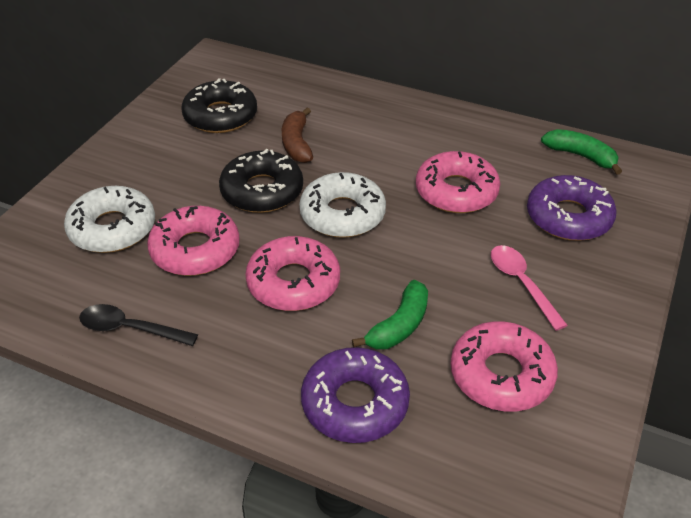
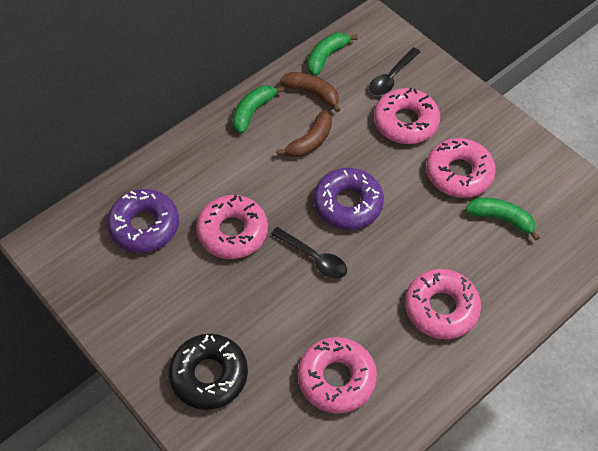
black donut: 2 -> 1
black spoon: 1 -> 2
brown banana: 1 -> 2
green banana: 2 -> 3
pink donut: 4 -> 5
pink spoon: 1 -> 0
white donut: 2 -> 0

